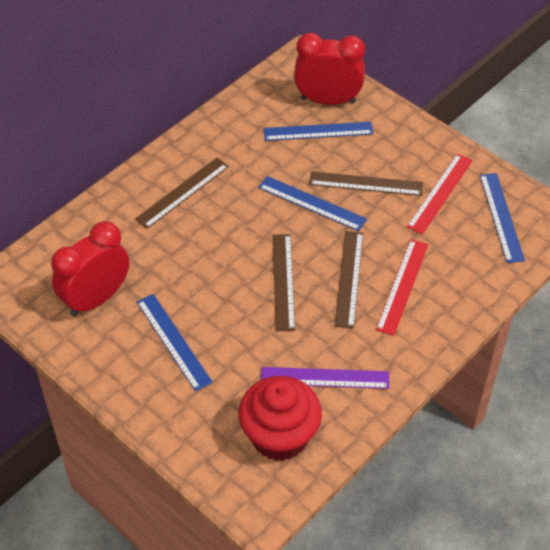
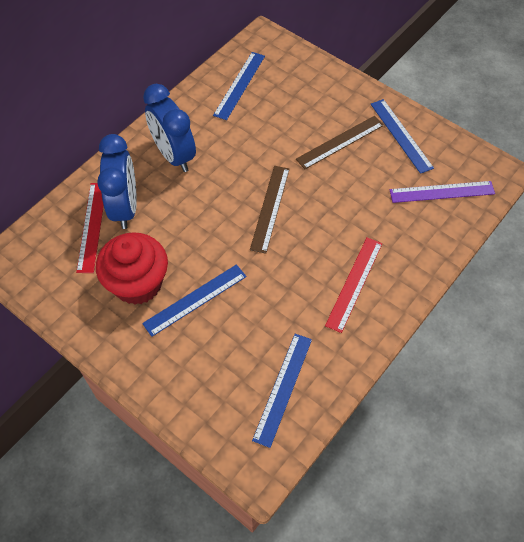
blue clock: 0 -> 2
brown ruler: 4 -> 2
red clock: 2 -> 0

